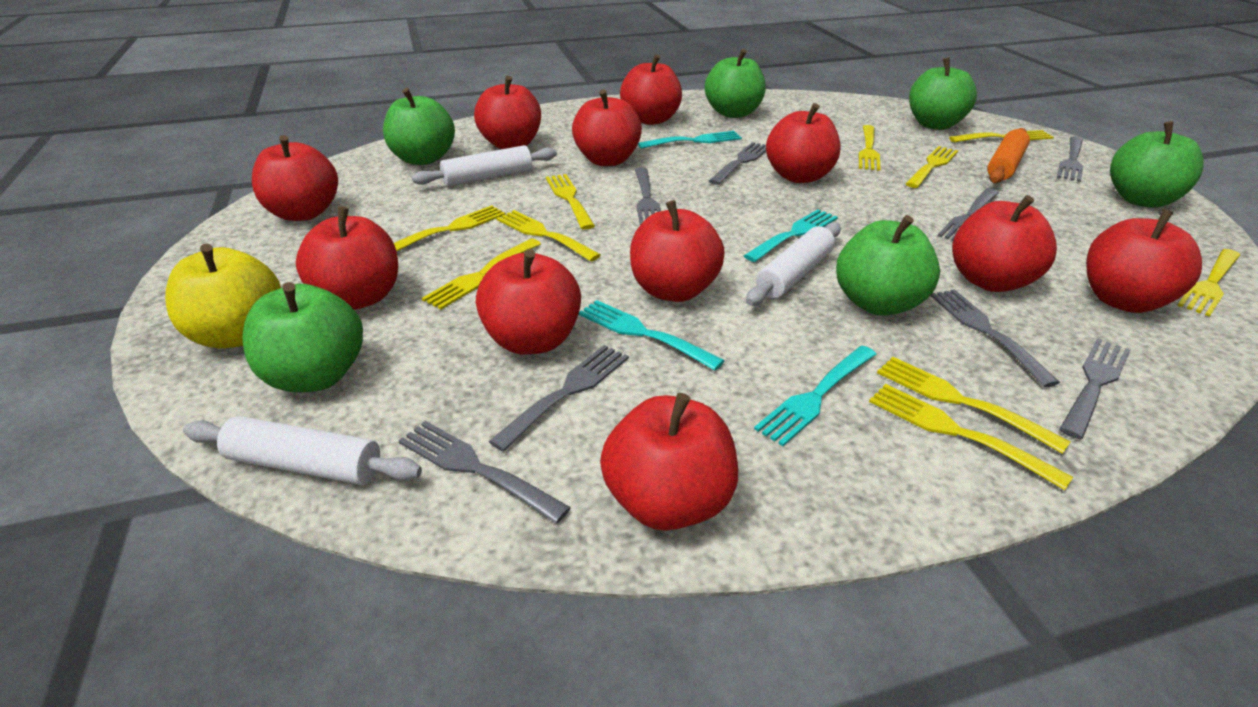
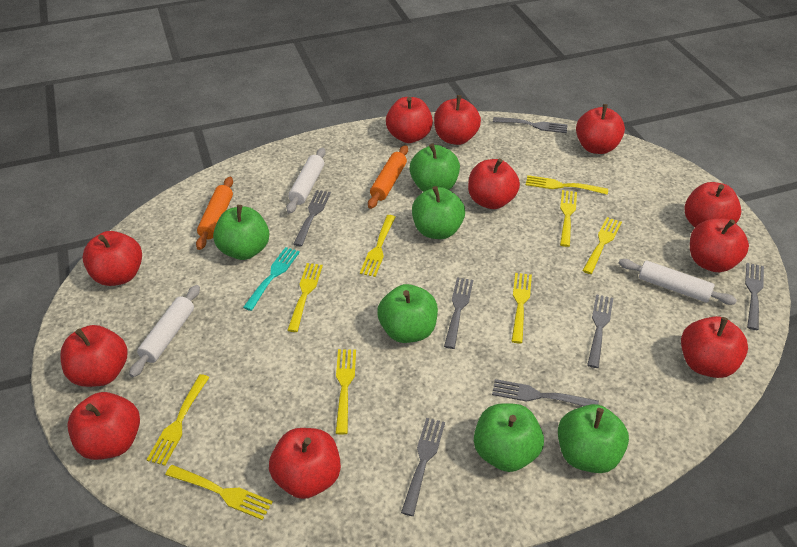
grey fork: 8 -> 7
orange rolling pin: 1 -> 2
turquoise fork: 4 -> 1
yellow apple: 1 -> 0
yellow fork: 10 -> 9

